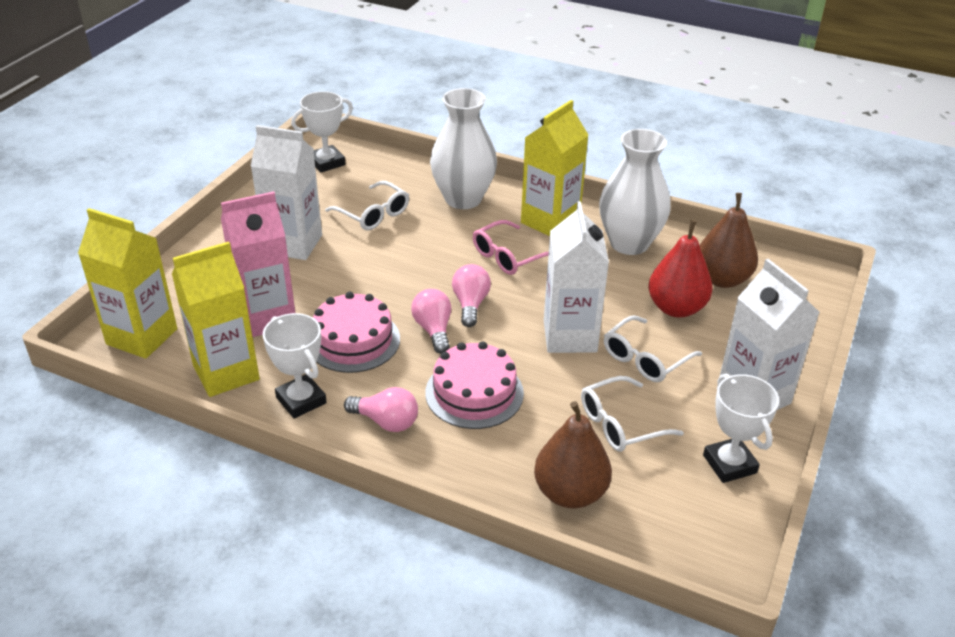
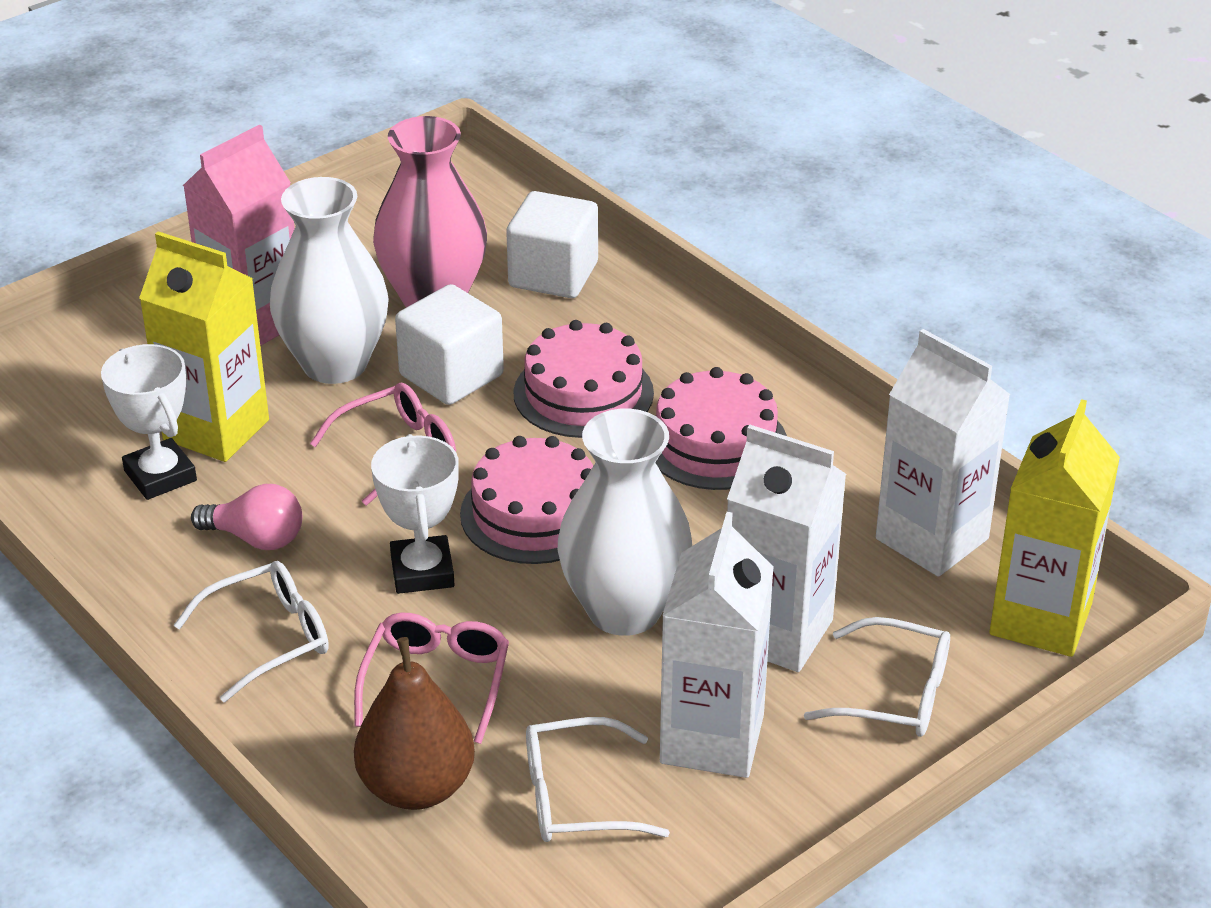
brown pear: 2 -> 1
pink cake: 2 -> 3
pink glasses: 1 -> 2
pink light bulb: 3 -> 1
pink vase: 0 -> 1
red pear: 1 -> 0
white cube: 0 -> 2
white trophy: 3 -> 2
yellow carton: 3 -> 2

